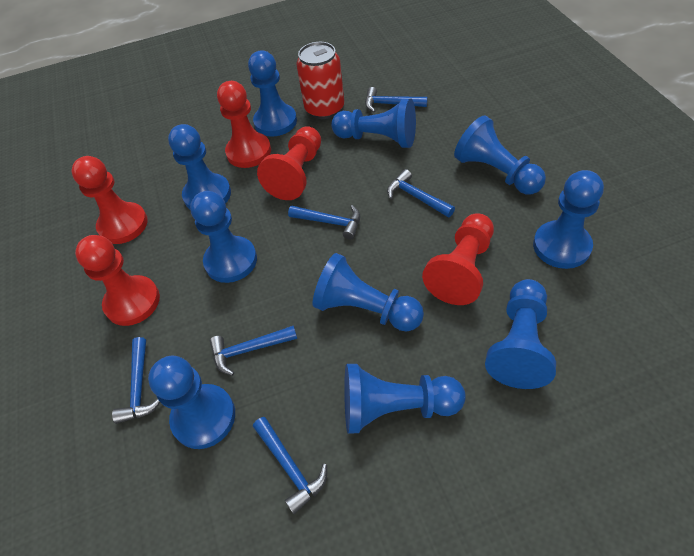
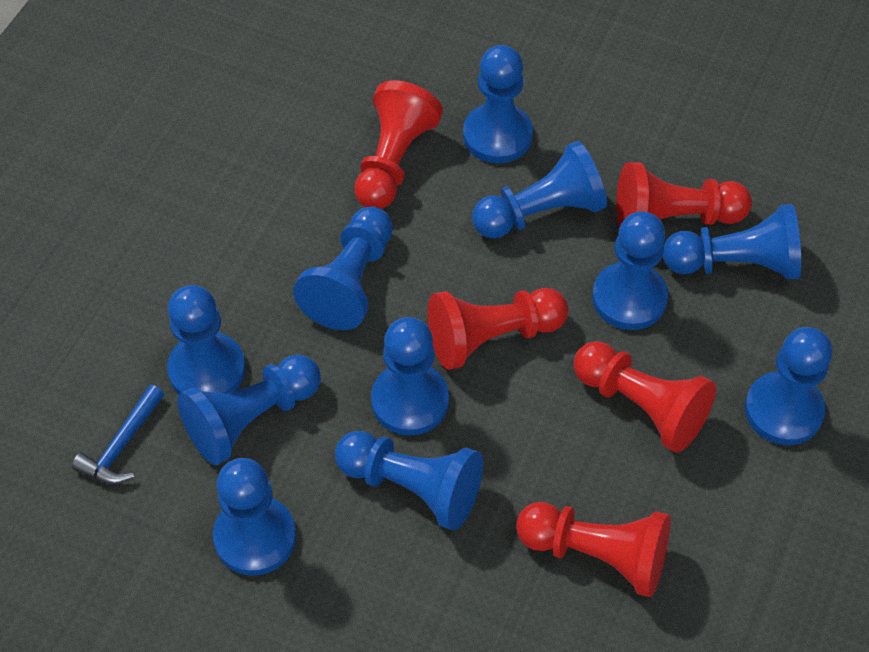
blue hammer: 6 -> 1
blue pawn: 10 -> 11
red can: 1 -> 0

